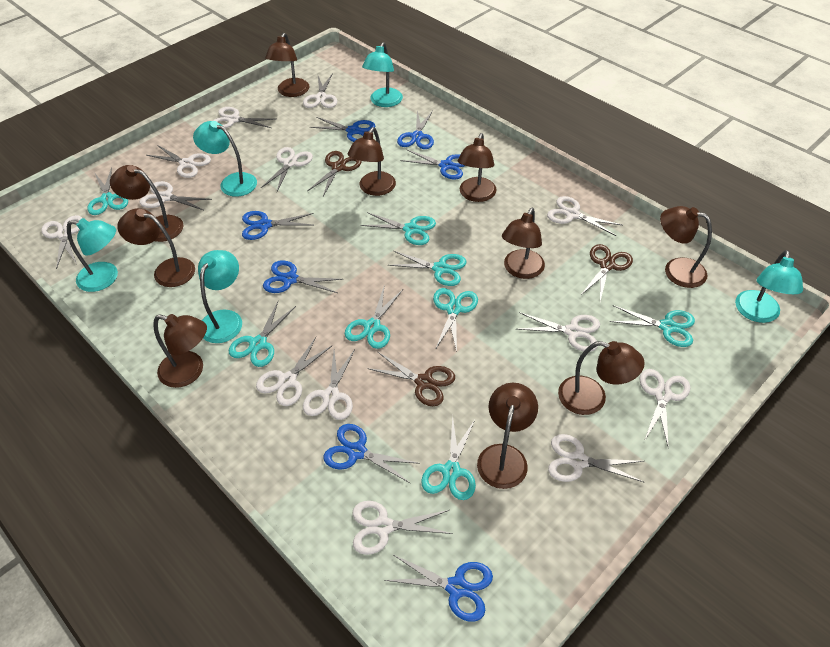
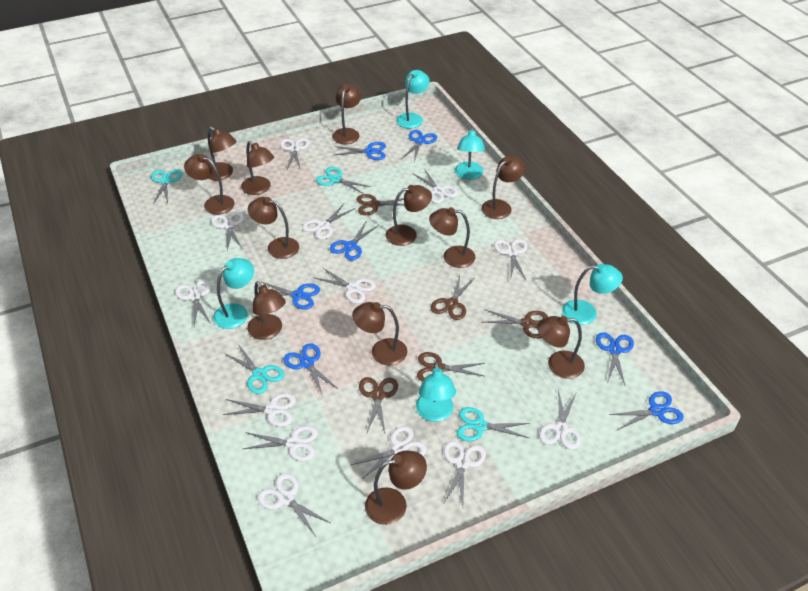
brown lamp: 10 -> 12
brown scissors: 3 -> 5
turquoise scissors: 8 -> 4

